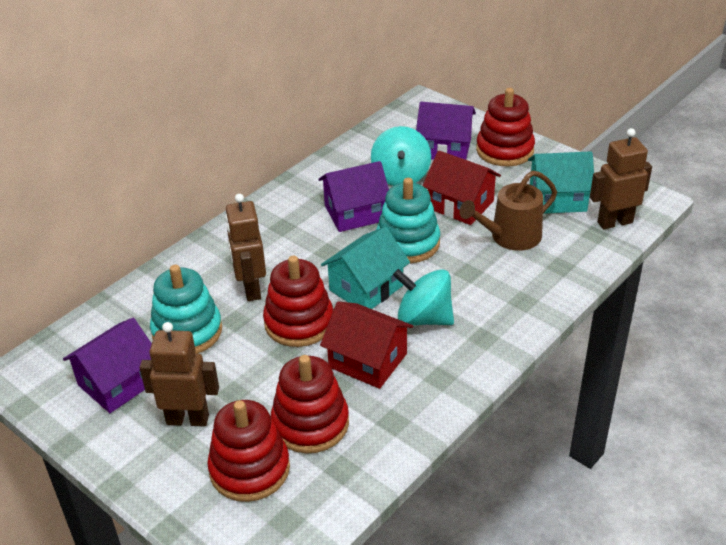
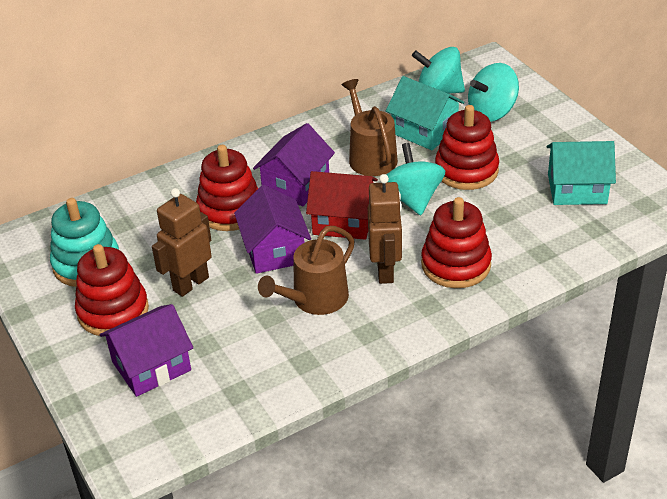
brown robot: 3 -> 2
brown watering can: 1 -> 2
red house: 2 -> 1
turquoise spinning top: 2 -> 3
turquoise stacking toy: 2 -> 1

